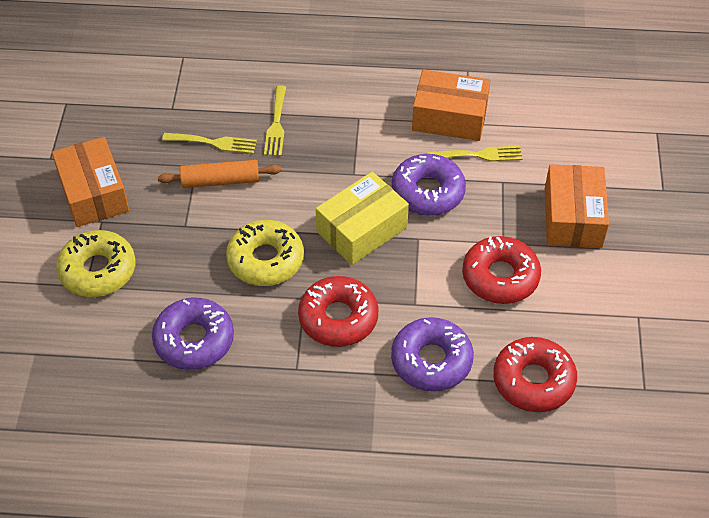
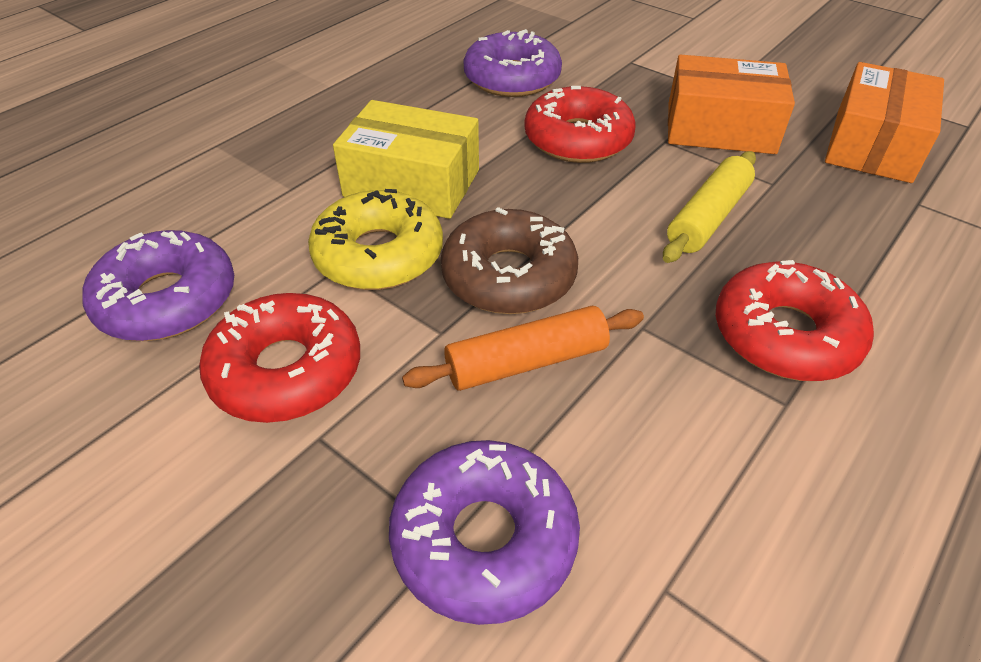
brown donut: 0 -> 1
orange box: 3 -> 2
yellow donut: 2 -> 1
yellow fork: 3 -> 0
yellow rolling pin: 0 -> 1

